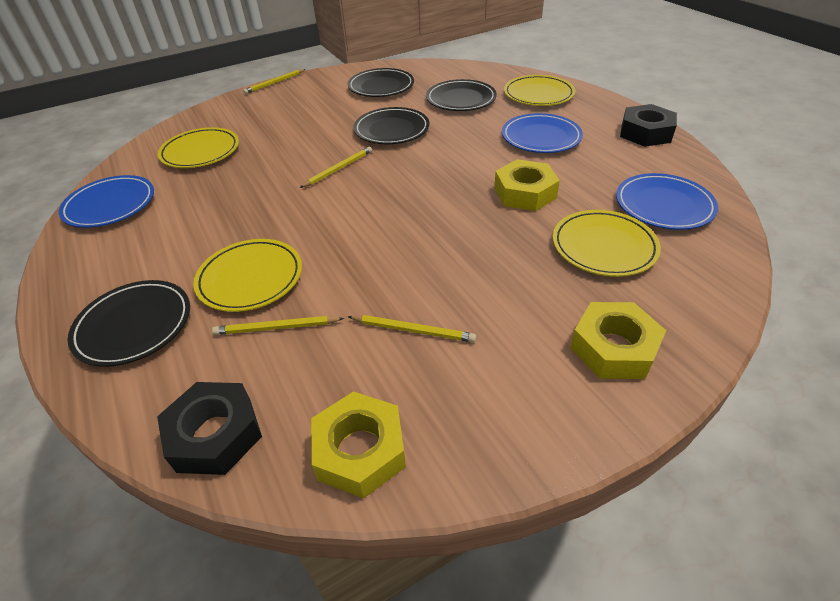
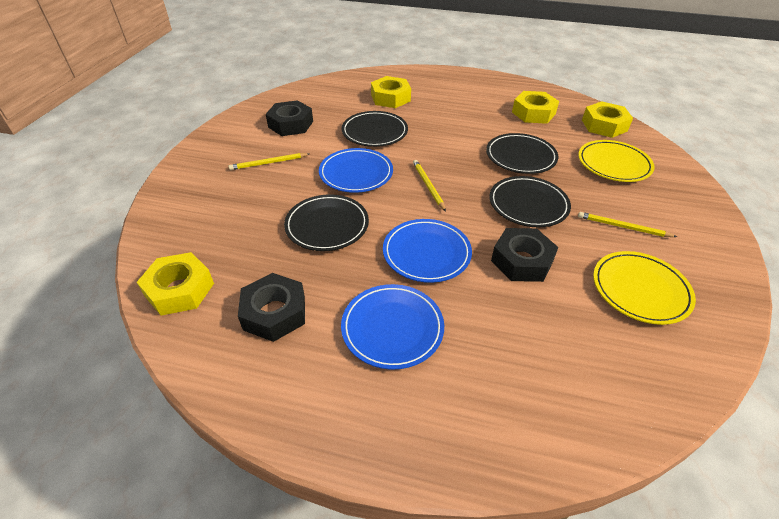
black nut: 2 -> 3
yellow nut: 3 -> 4
yellow pencil: 4 -> 3
yellow plate: 4 -> 2

